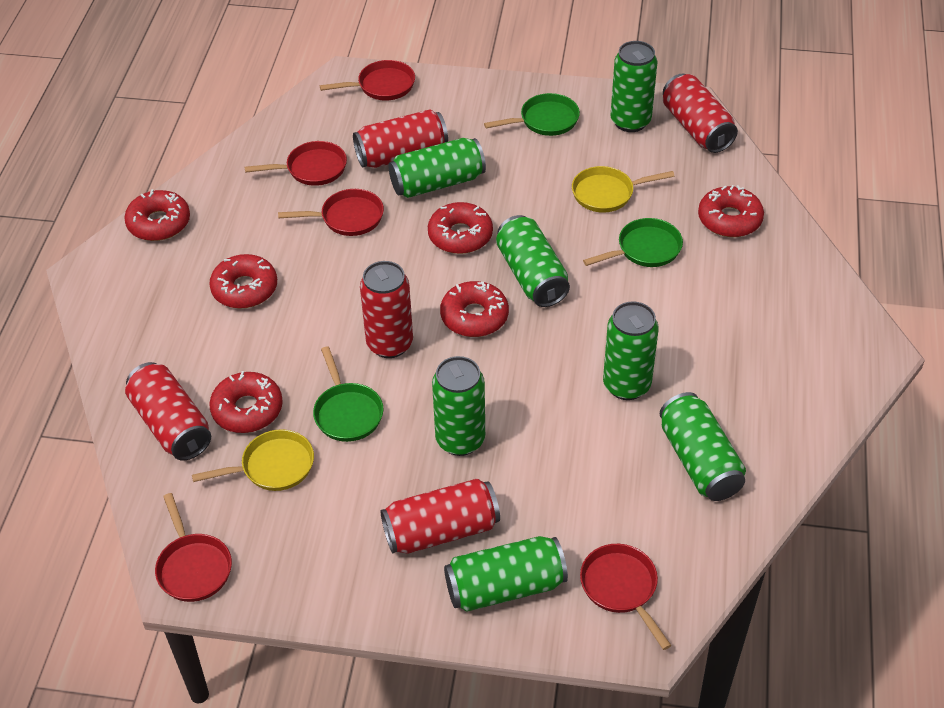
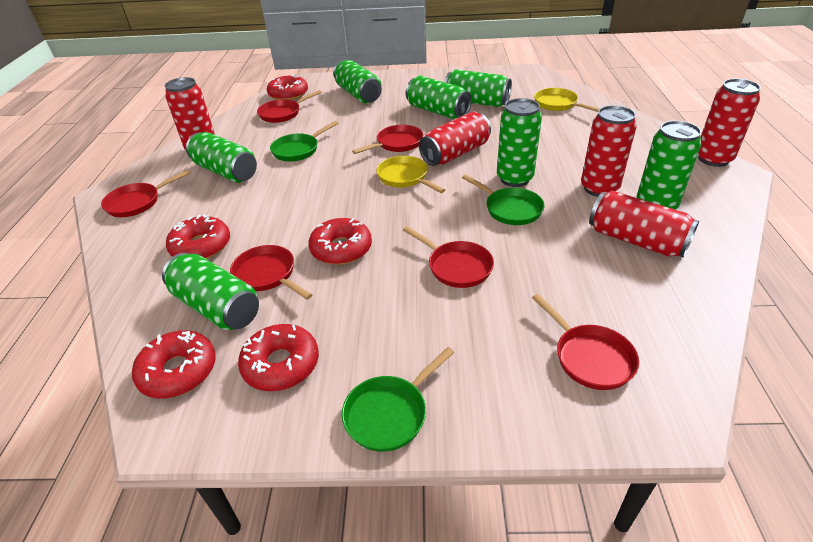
red donut: 6 -> 5
red pan: 5 -> 6

